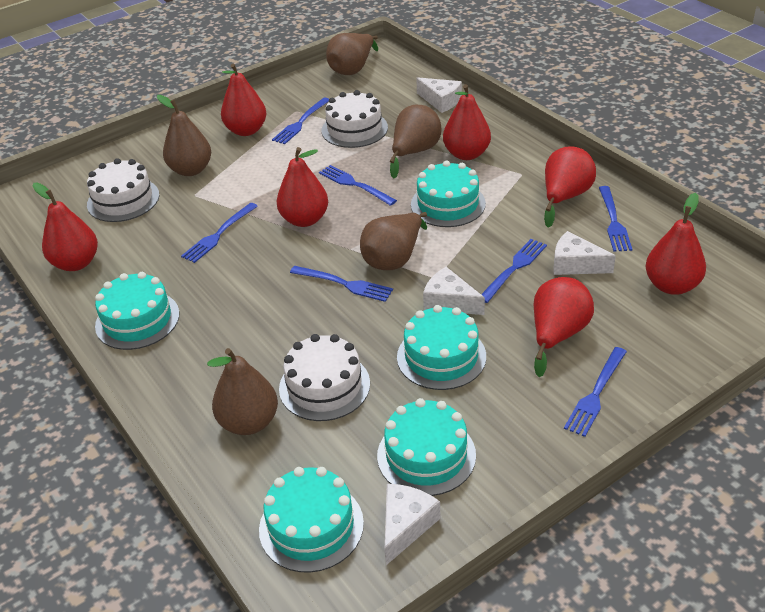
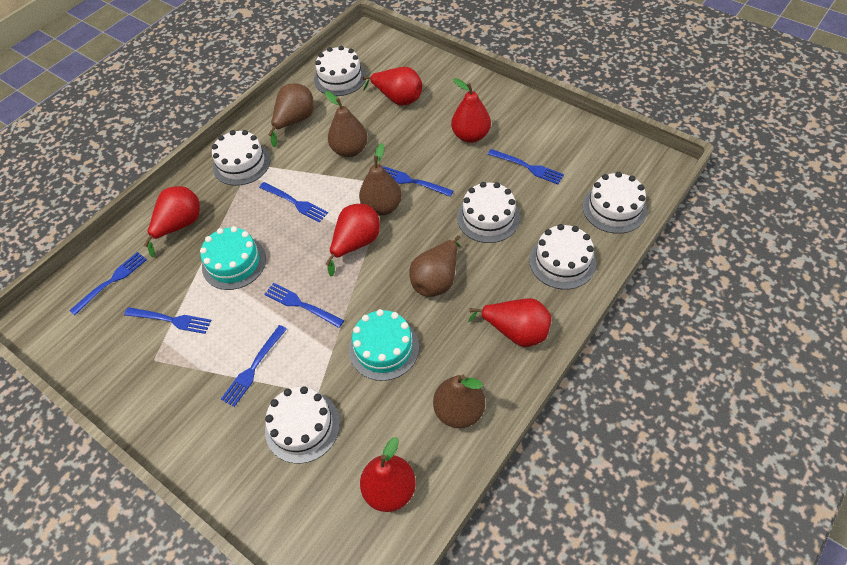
red pear: 7 -> 6
turquoise cake: 5 -> 2
white cake: 3 -> 6
white cheese: 4 -> 0

